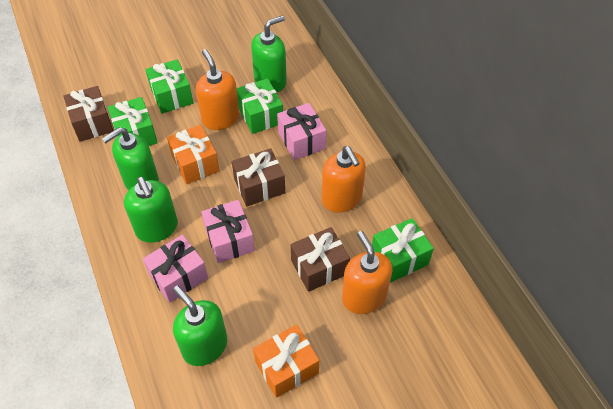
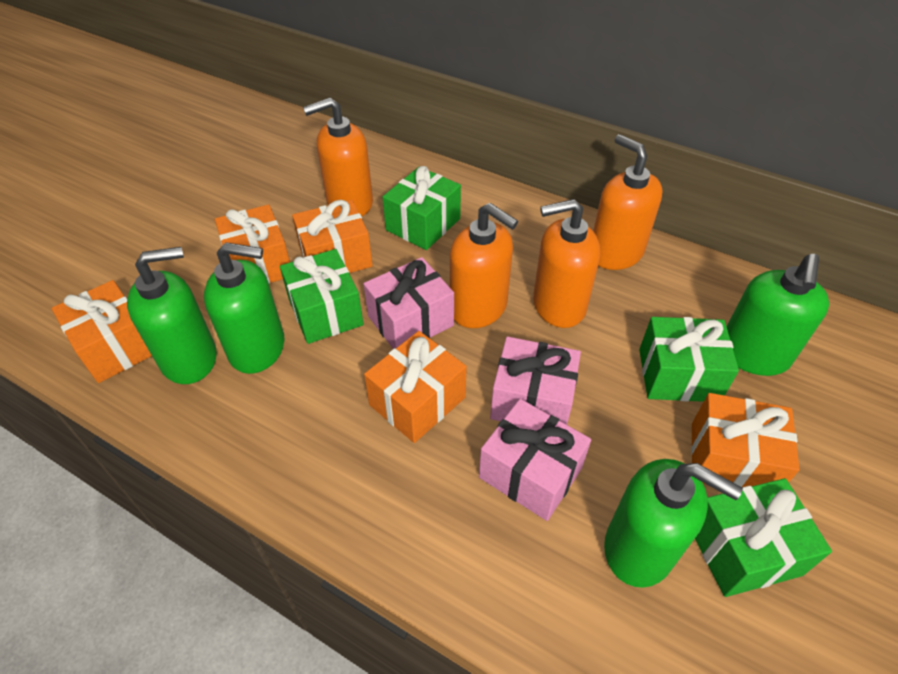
brown gift: 3 -> 0
orange gift: 2 -> 5
orange soap dispenser: 3 -> 4

